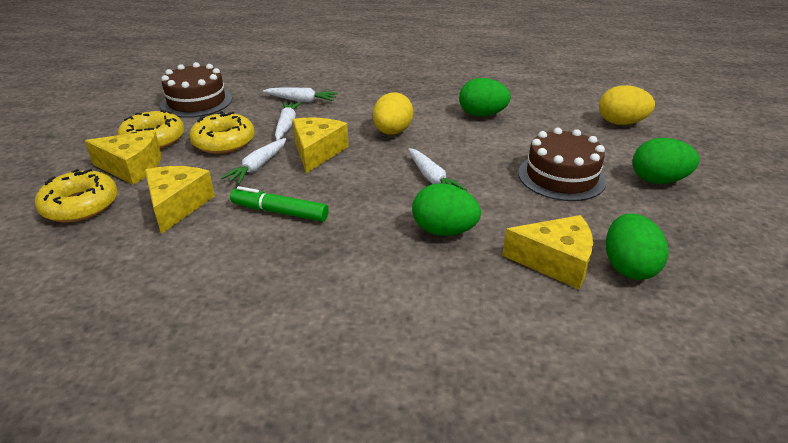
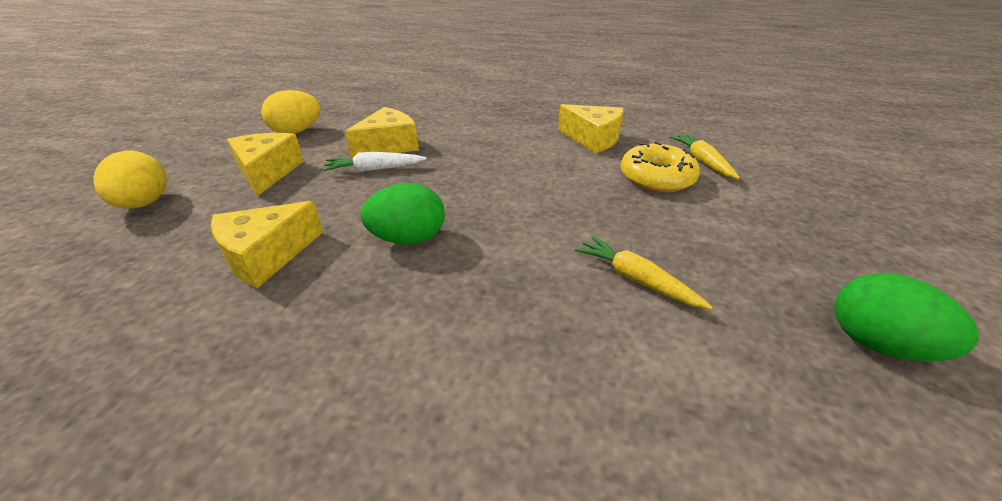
brown cake: 2 -> 0
green egg: 4 -> 2
green marker: 1 -> 0
white carrot: 4 -> 1
yellow carrot: 0 -> 2
yellow donut: 3 -> 1

